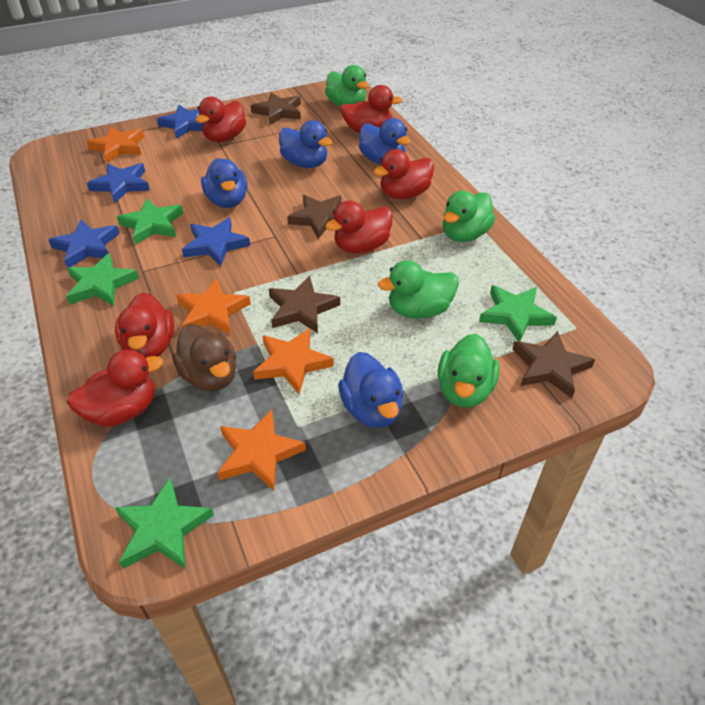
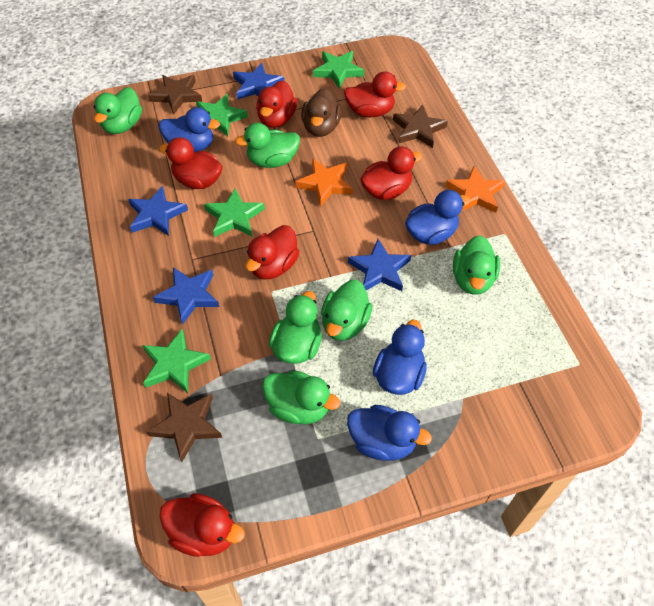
brown star: 4 -> 3
green duck: 4 -> 6
orange star: 4 -> 2

